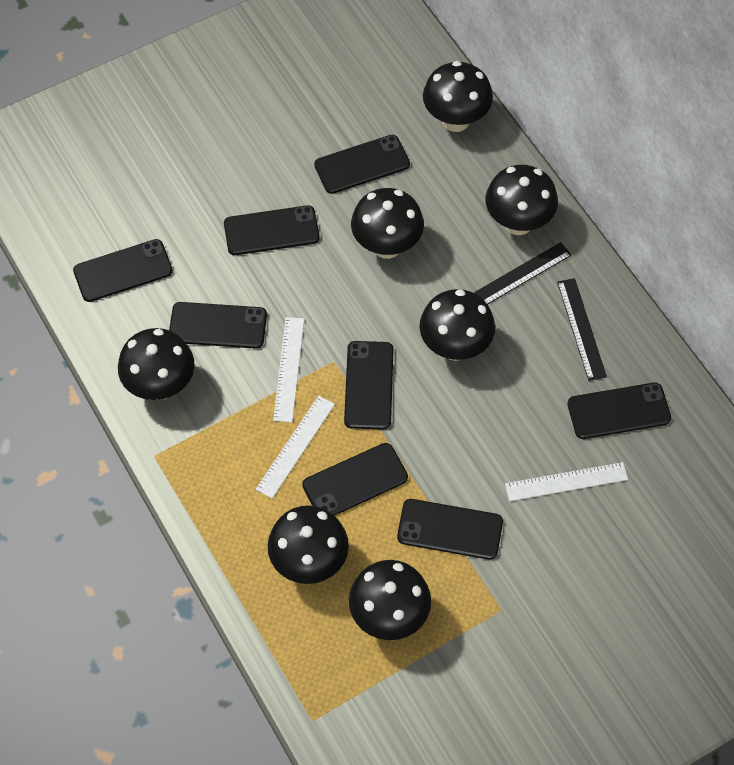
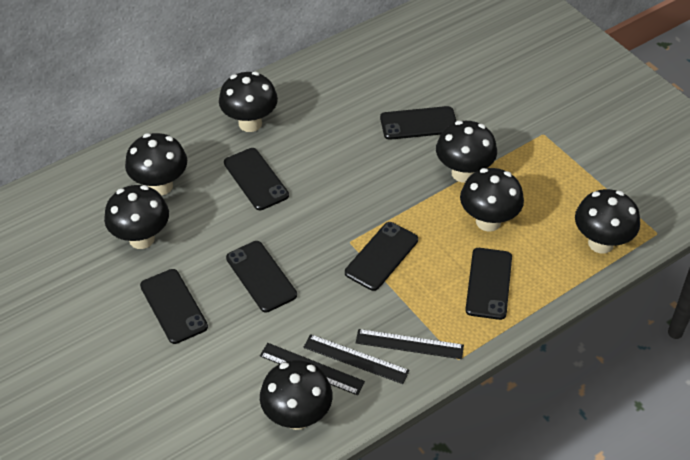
black phone: 8 -> 6
black ruler: 2 -> 3
white ruler: 3 -> 0

